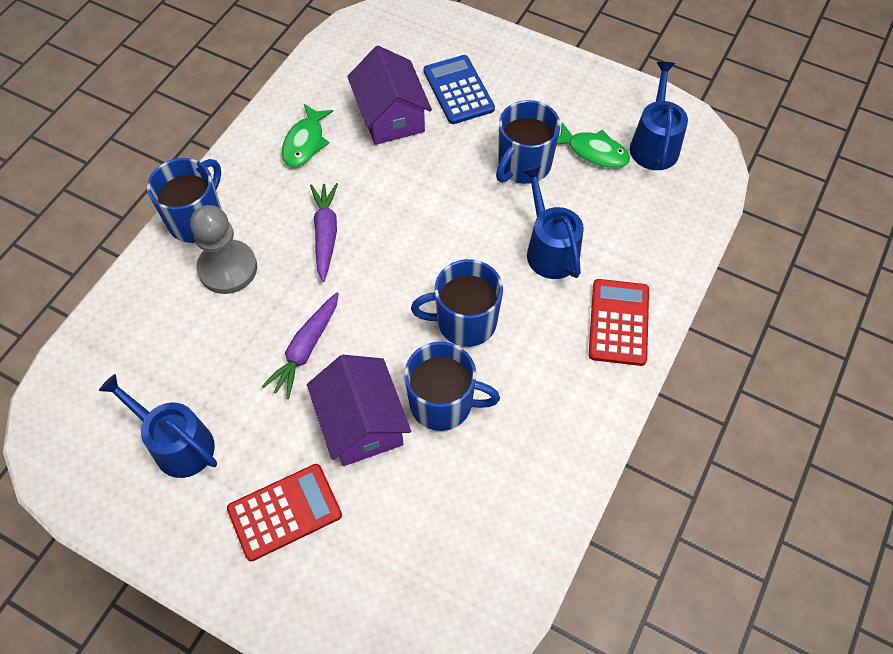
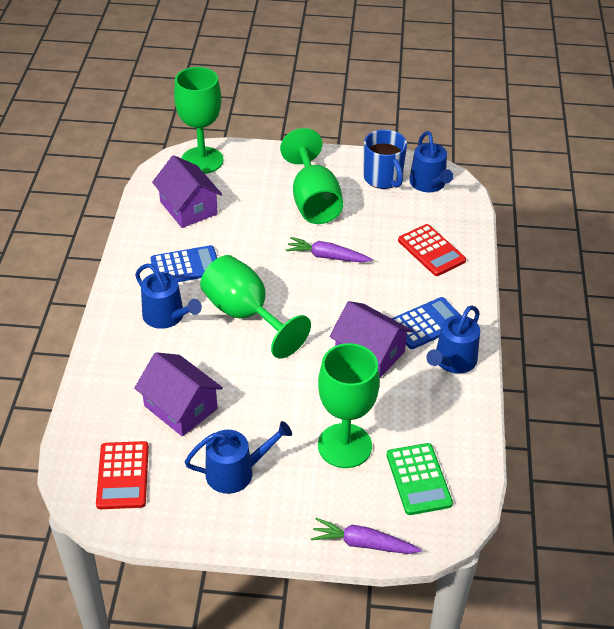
blue calculator: 1 -> 2
blue mug: 4 -> 1
blue watering can: 3 -> 4
green calculator: 0 -> 1
green fish: 2 -> 0
green goblet: 0 -> 4
grey pawn: 1 -> 0
purple house: 2 -> 3

